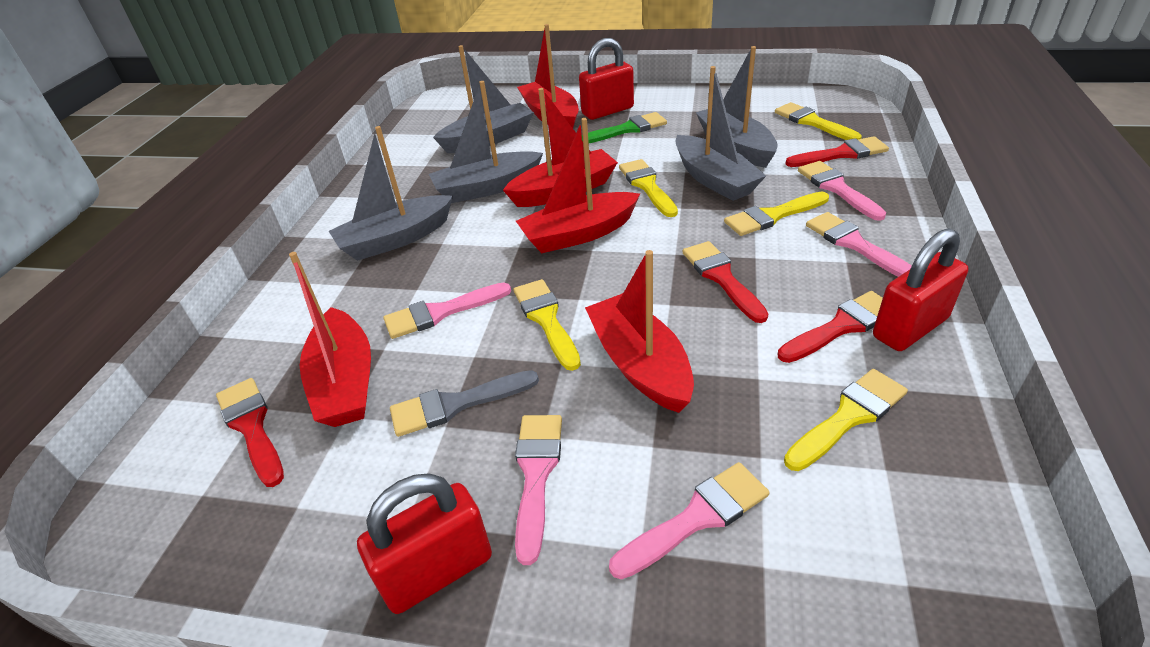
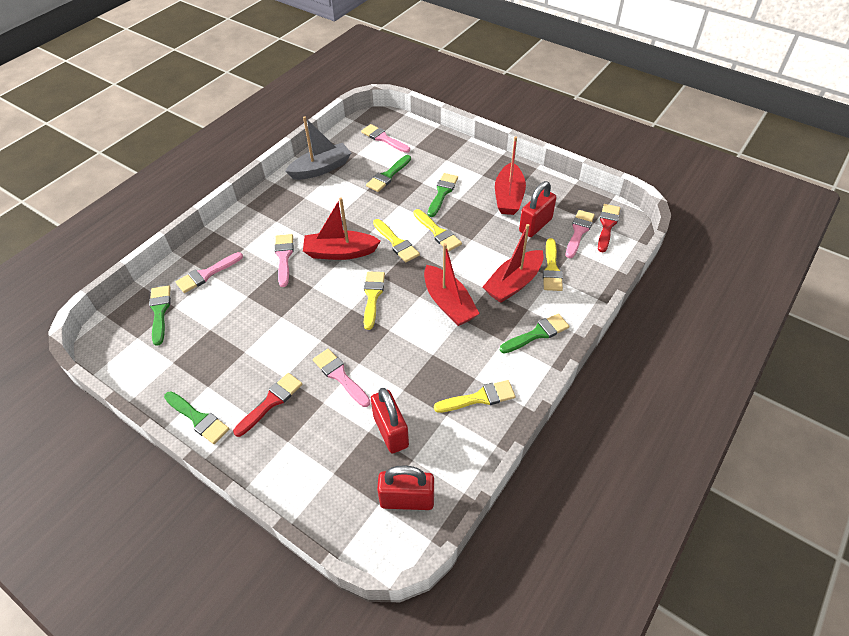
green brush: 1 -> 5
grey boat: 5 -> 1
grey brush: 1 -> 0
red boat: 5 -> 4
red brush: 4 -> 2

